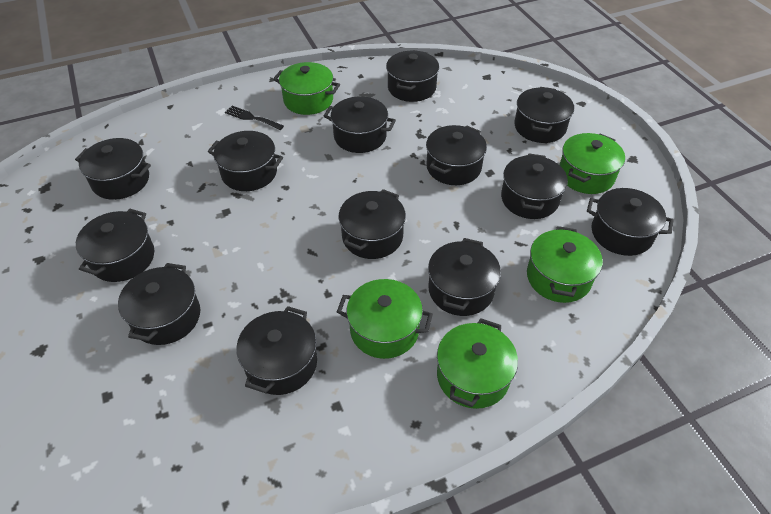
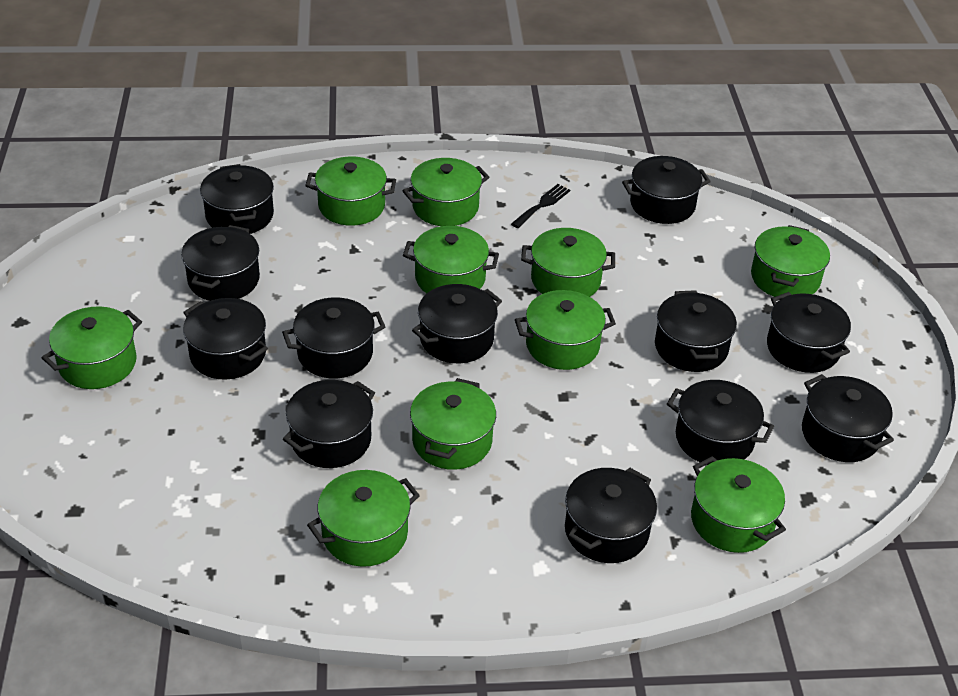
black pot: 13 -> 12
green pot: 5 -> 10

